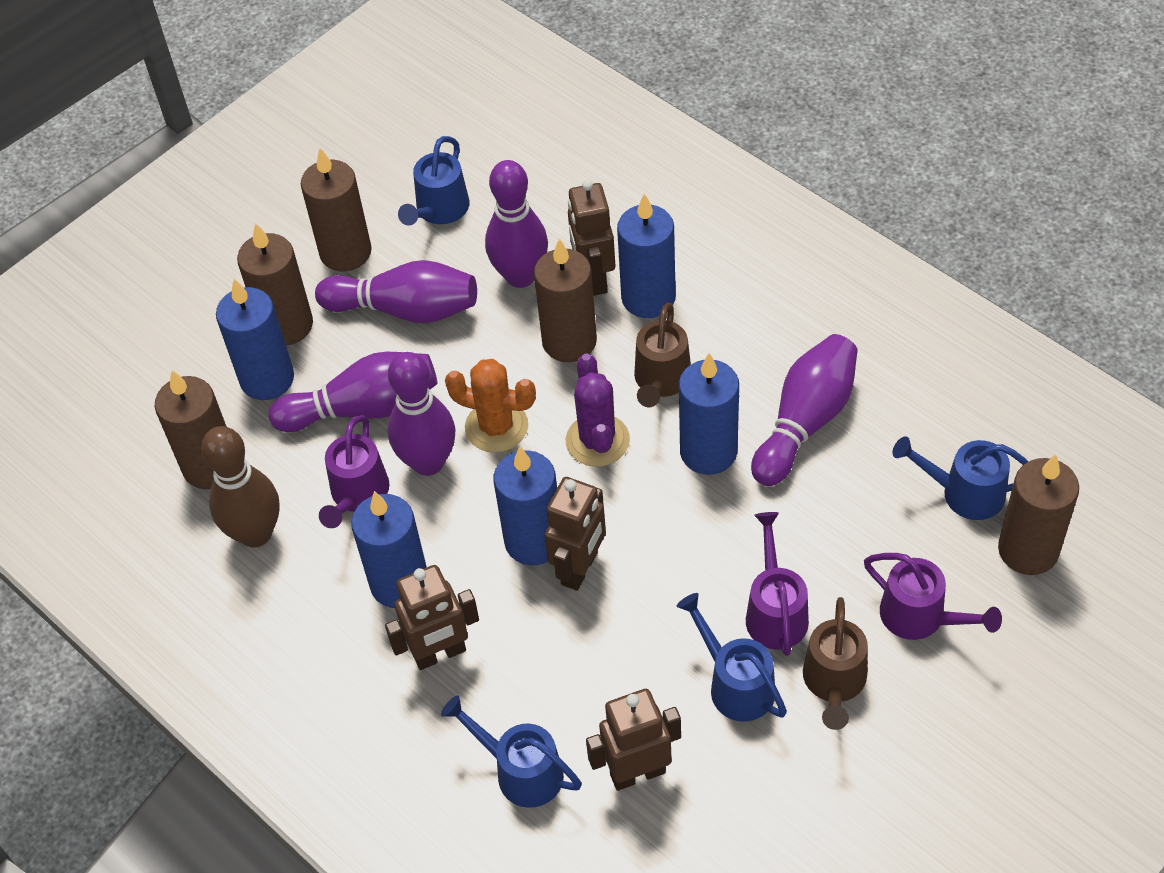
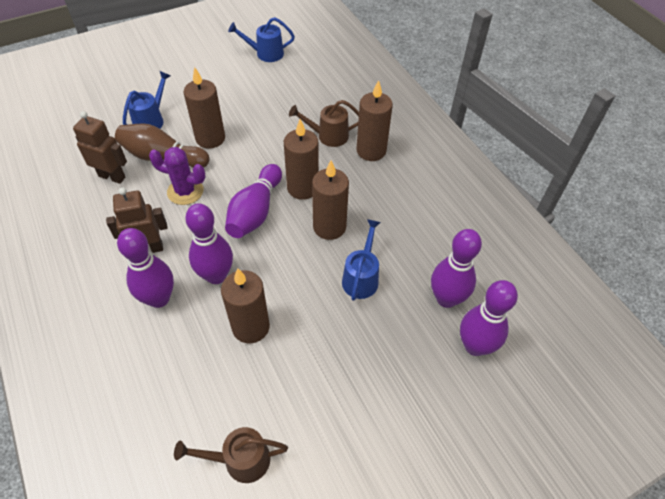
blue candle: 5 -> 0
blue watering can: 4 -> 3
brown robot: 4 -> 2
orange cactus: 1 -> 0
purple watering can: 3 -> 0

